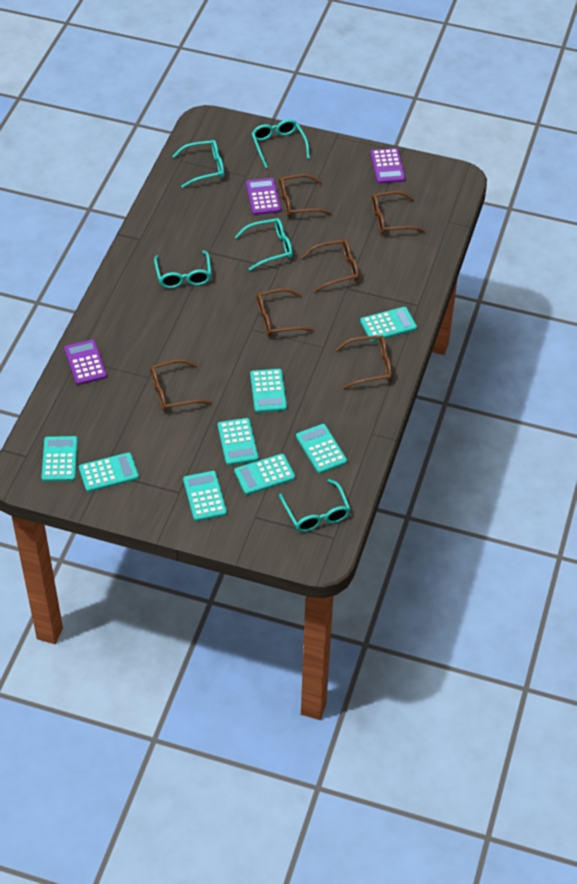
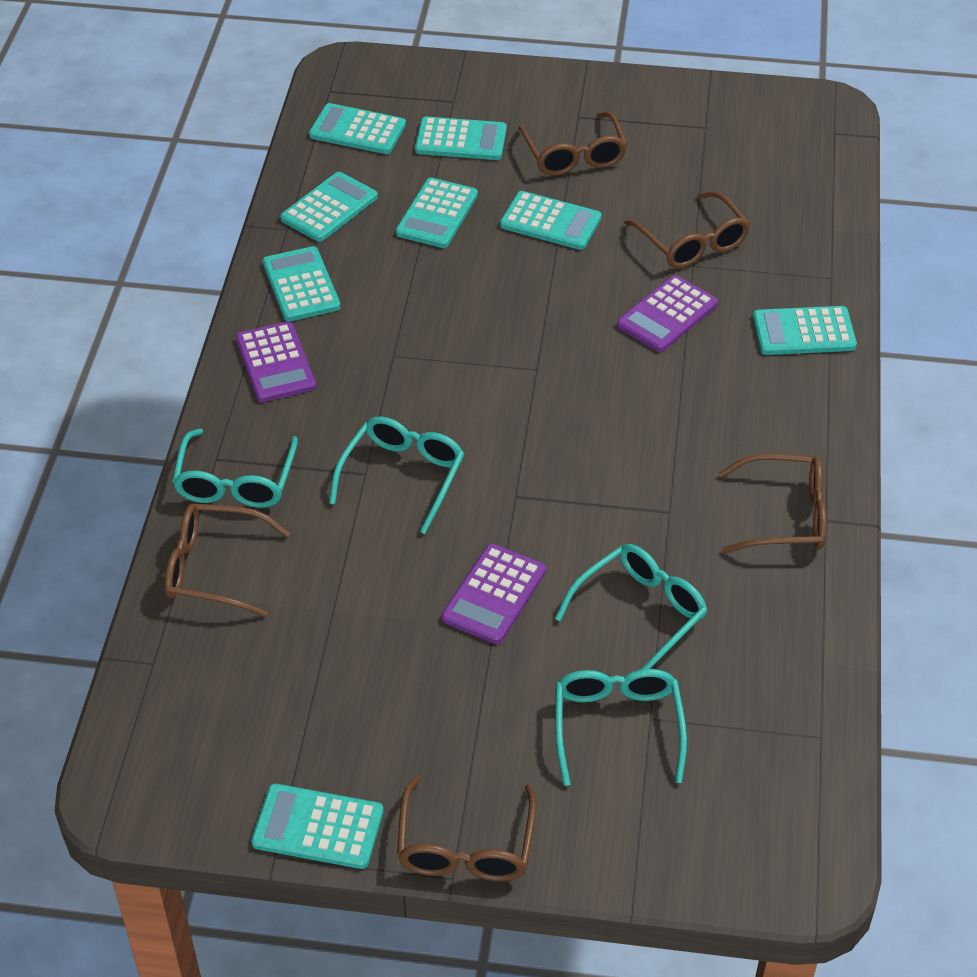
brown glasses: 6 -> 5
turquoise glasses: 5 -> 4

